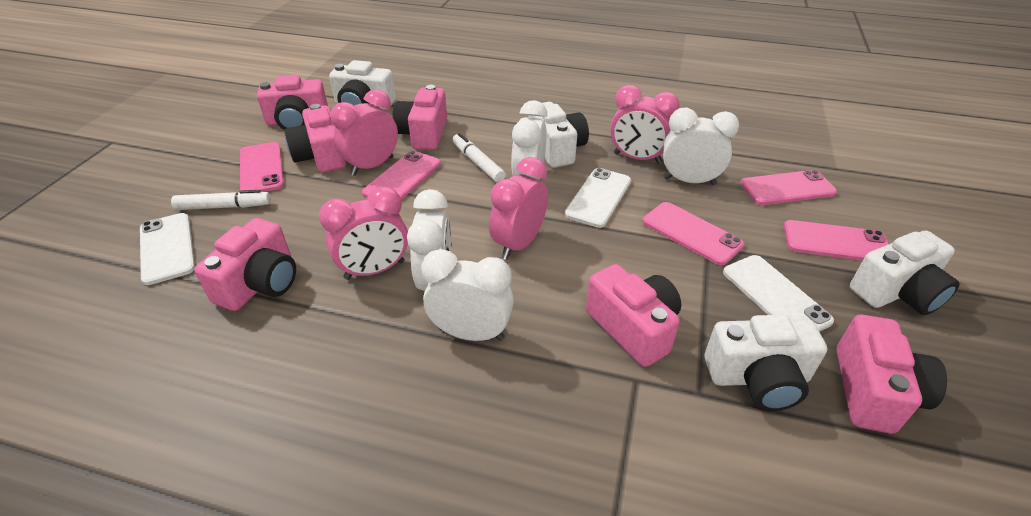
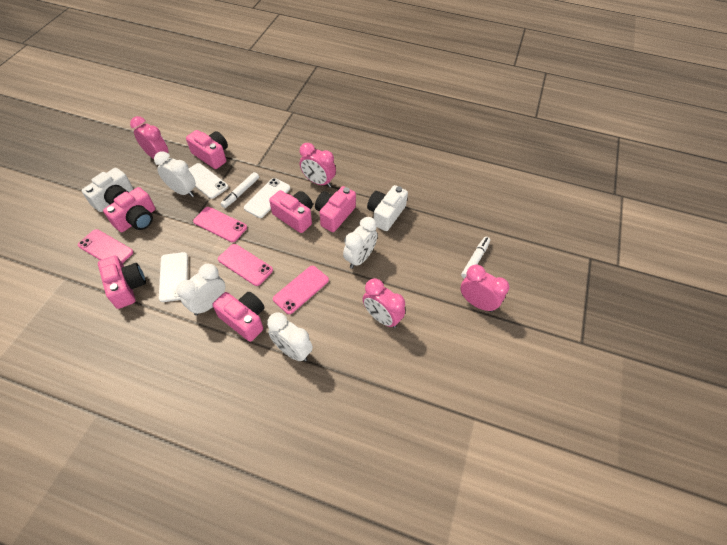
pink phone: 5 -> 4
white camera: 4 -> 2

